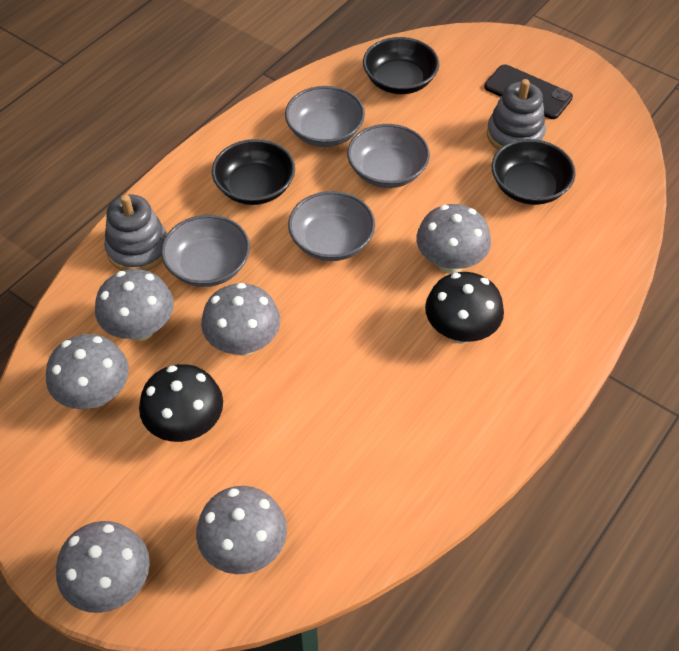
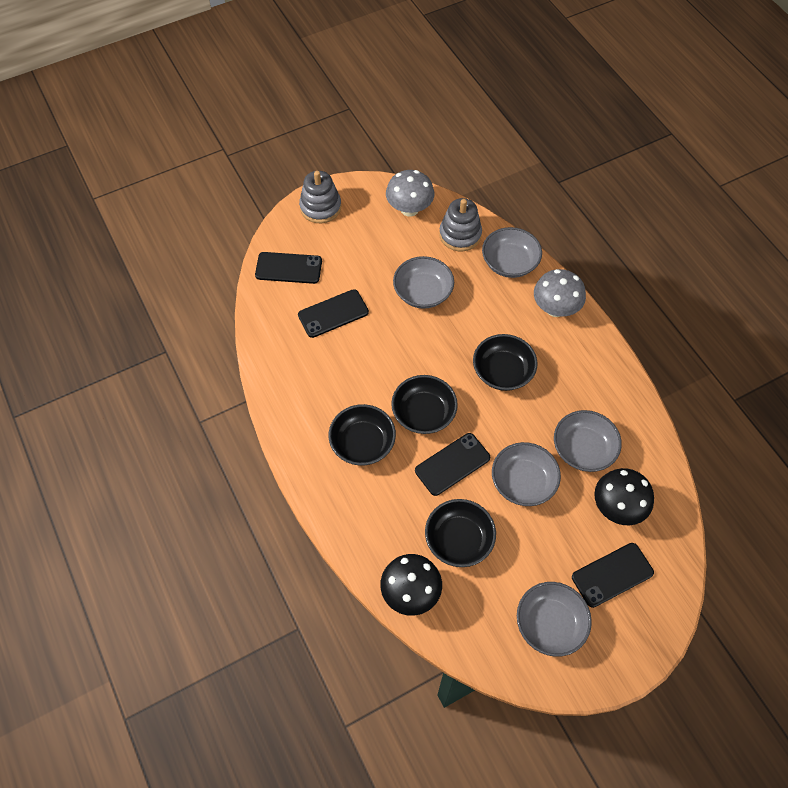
black bowl: 3 -> 4
black phone: 1 -> 4
grey bowl: 4 -> 5
grey mushroom: 6 -> 2

